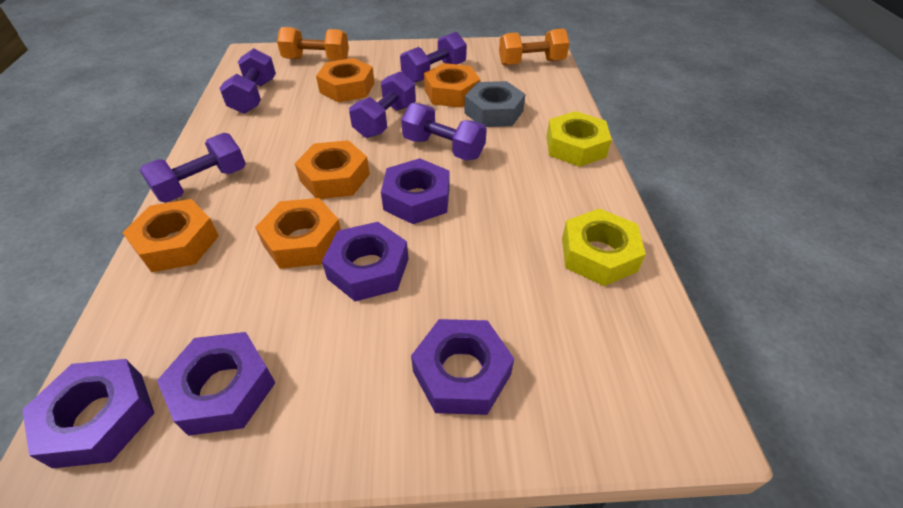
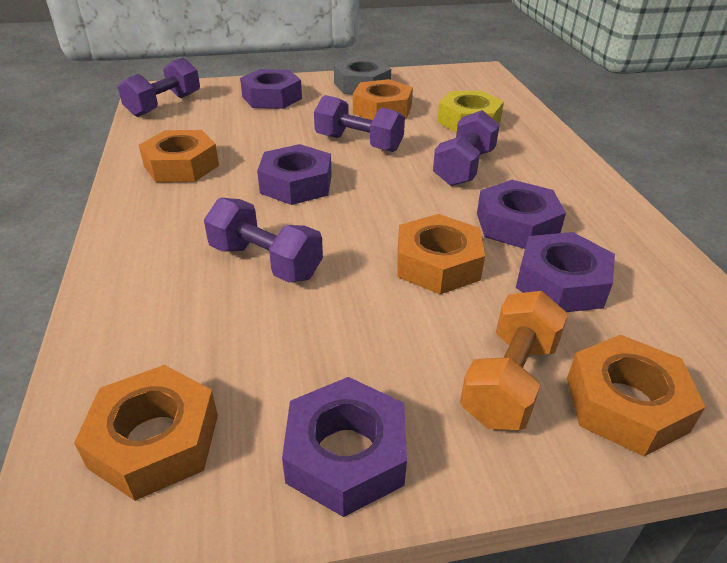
orange dumbbell: 2 -> 1
purple dumbbell: 5 -> 4
yellow nut: 2 -> 1

